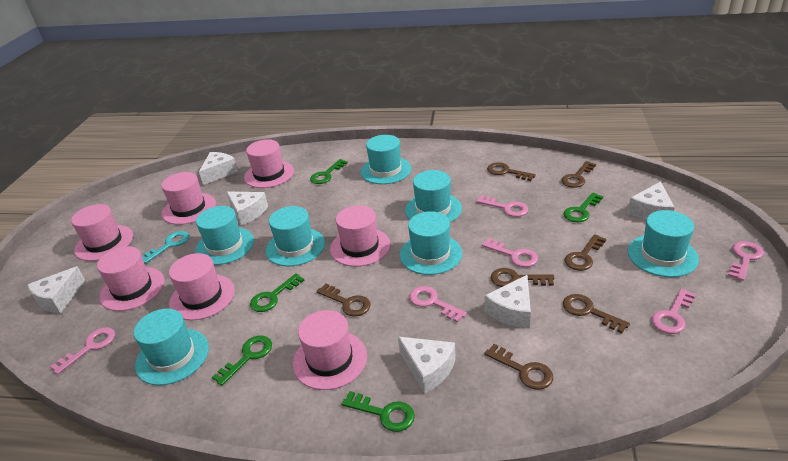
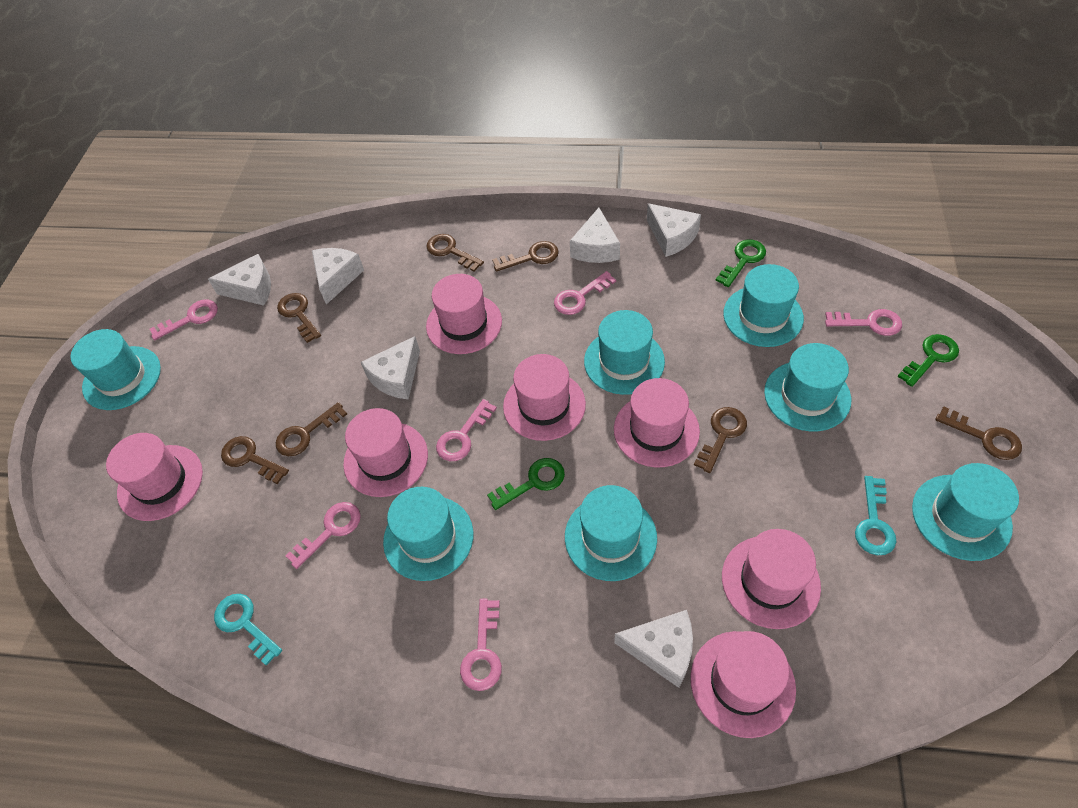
green key: 5 -> 3
turquoise key: 1 -> 2

